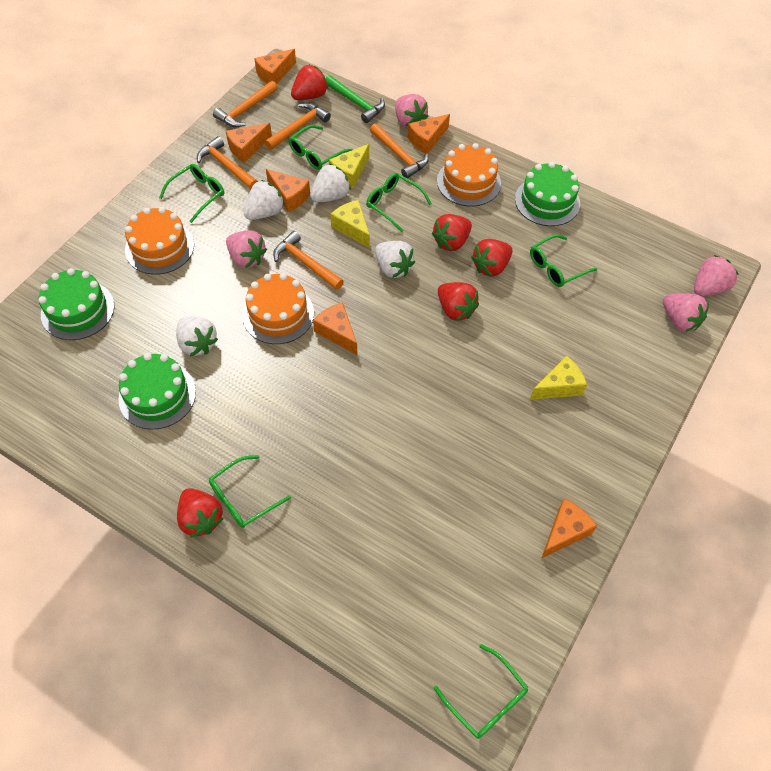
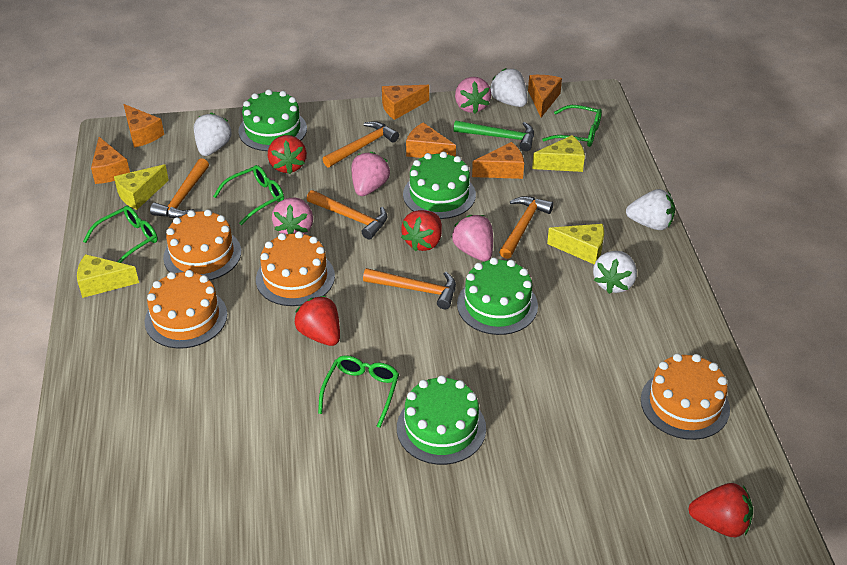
green cake: 3 -> 4
green glasses: 6 -> 4
orange cake: 3 -> 4
red strawberry: 5 -> 4
yellow cheese: 3 -> 4

